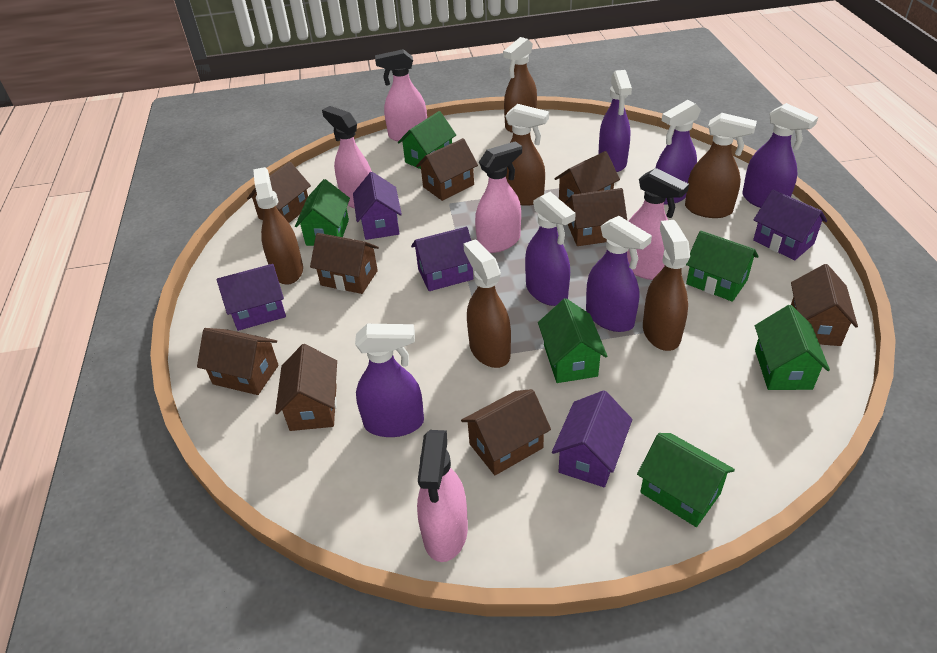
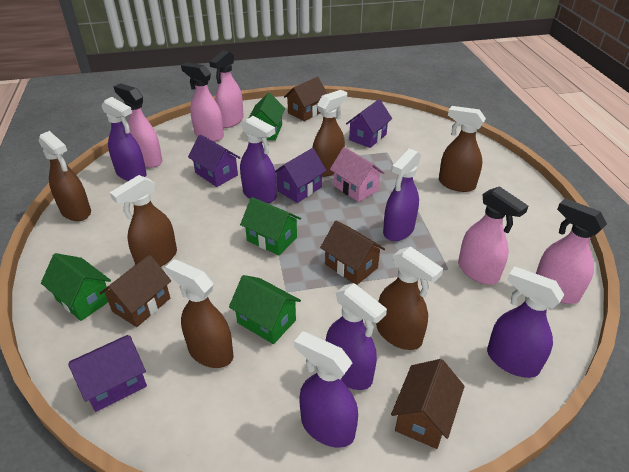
brown house: 9 -> 4
green house: 6 -> 4
pink house: 0 -> 1
purple house: 5 -> 4

